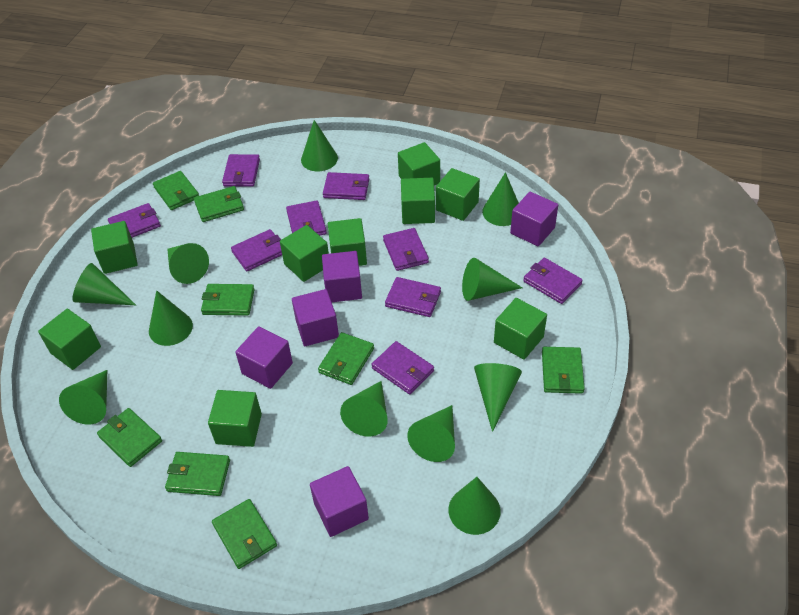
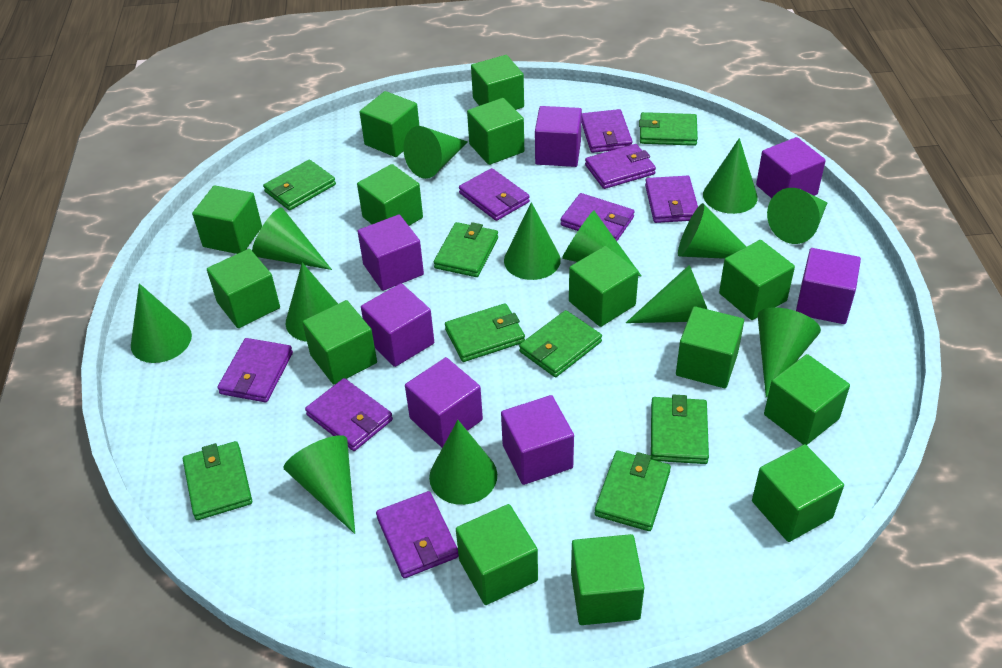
green cone: 11 -> 13
green cube: 9 -> 14
purple cube: 5 -> 7
purple wallet: 9 -> 8

